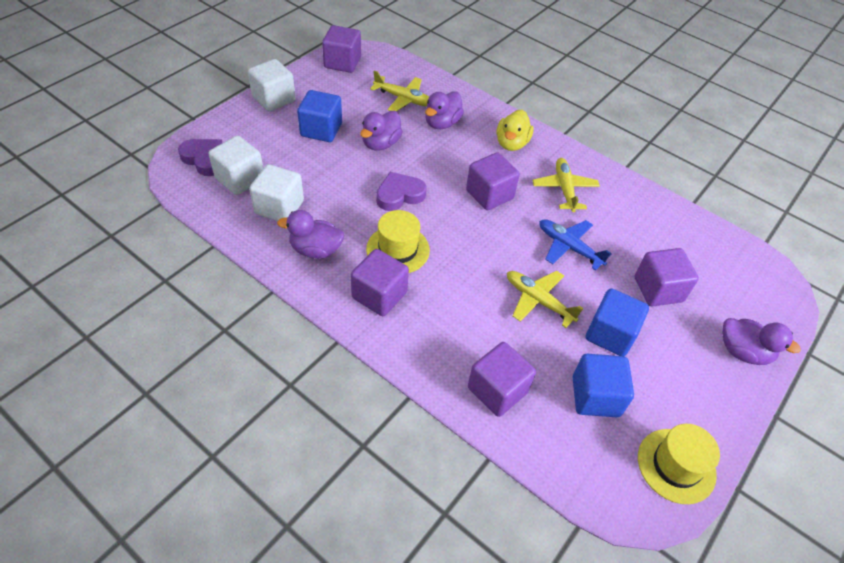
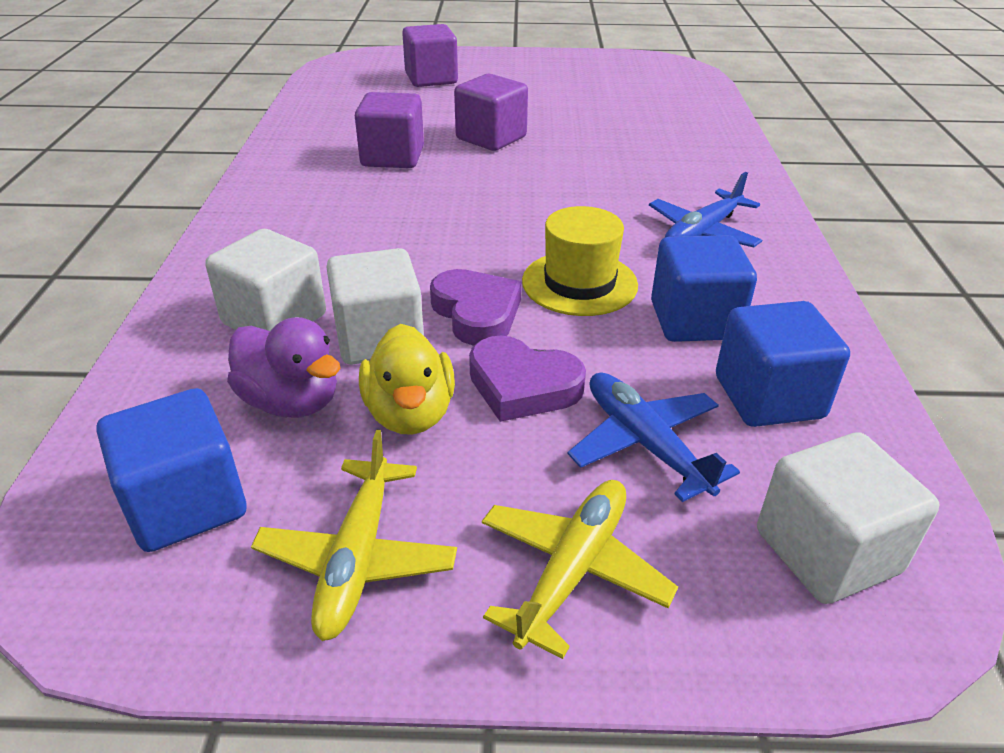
blue plane: 1 -> 2
purple cube: 5 -> 3
purple duck: 4 -> 1
yellow hat: 2 -> 1
yellow plane: 3 -> 2

